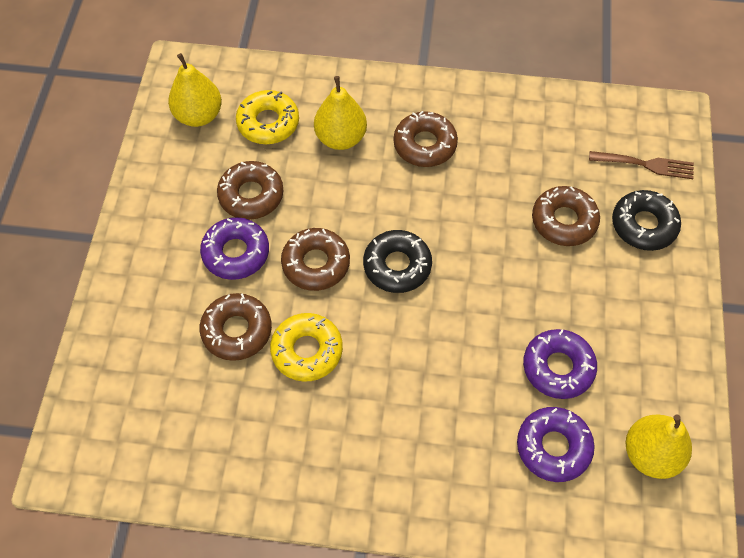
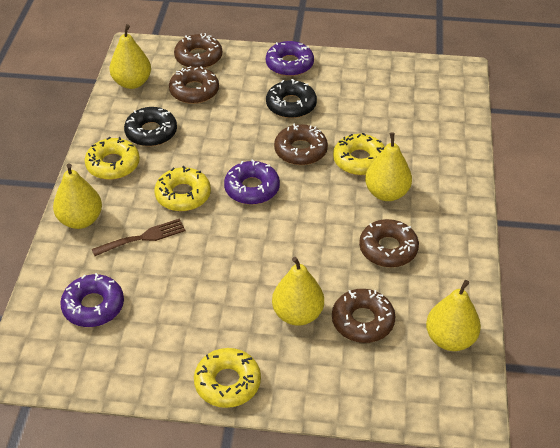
yellow donut: 2 -> 4
yellow pear: 3 -> 5

